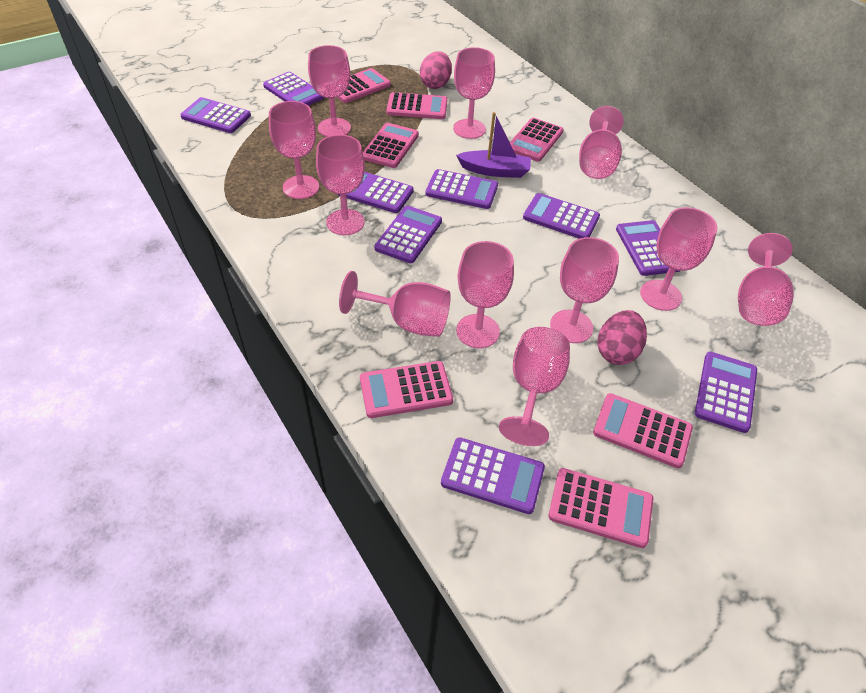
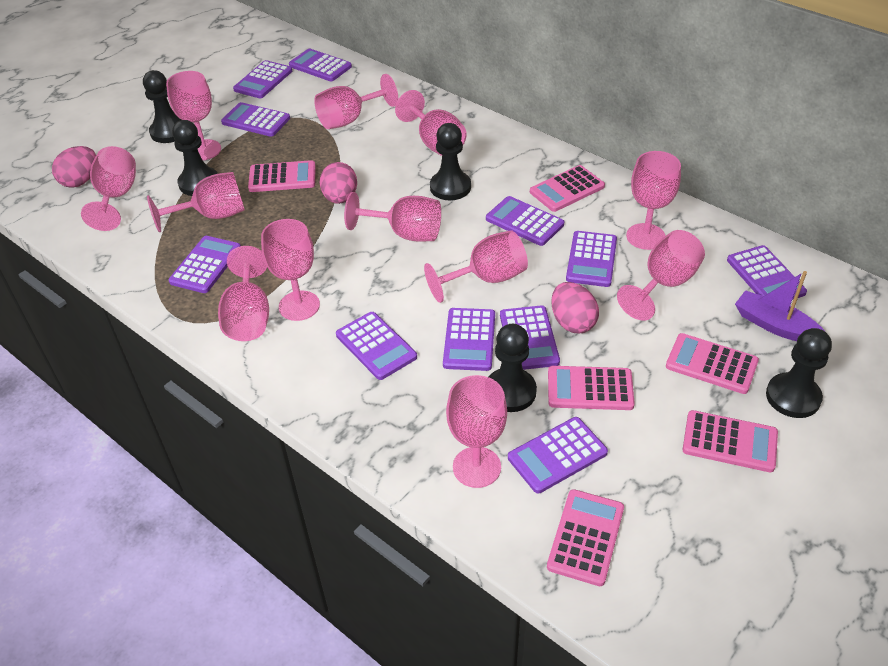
black pawn: 0 -> 5
pink calculator: 7 -> 6
pink egg: 2 -> 3
pink goblet: 11 -> 12
purple calculator: 9 -> 11

